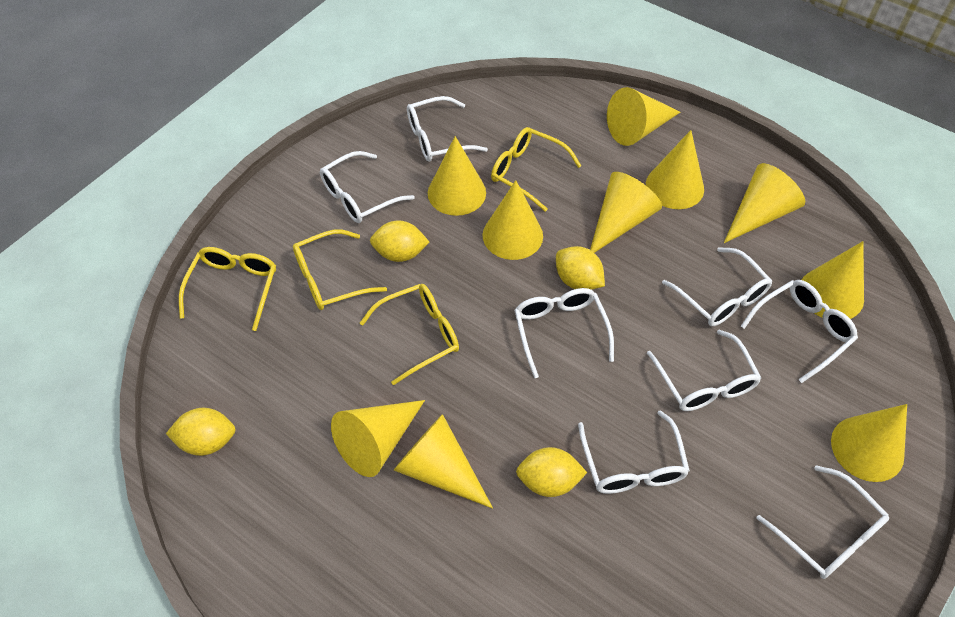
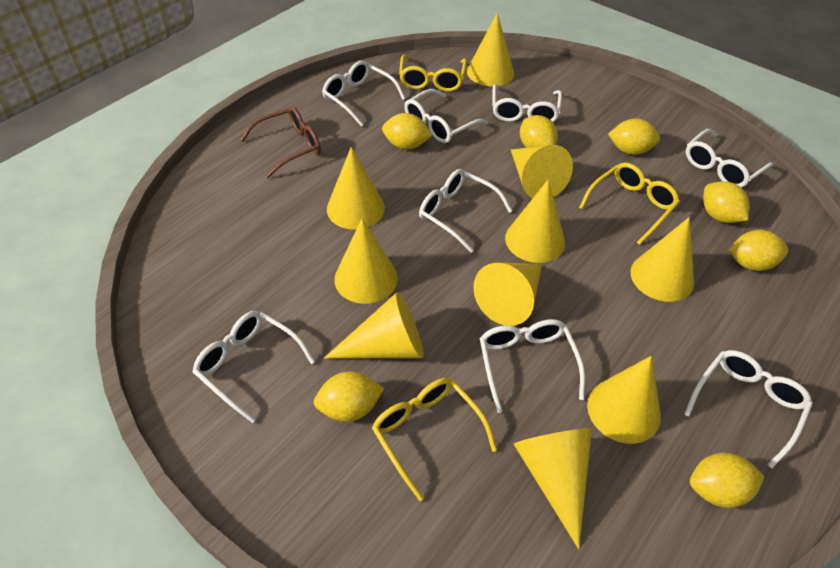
brown glasses: 0 -> 1
yellow glasses: 4 -> 3
yellow lemon: 4 -> 7

